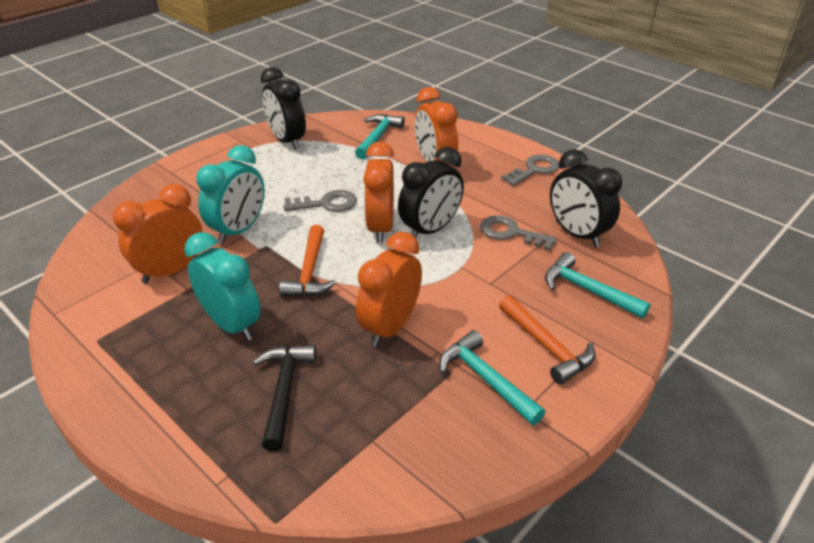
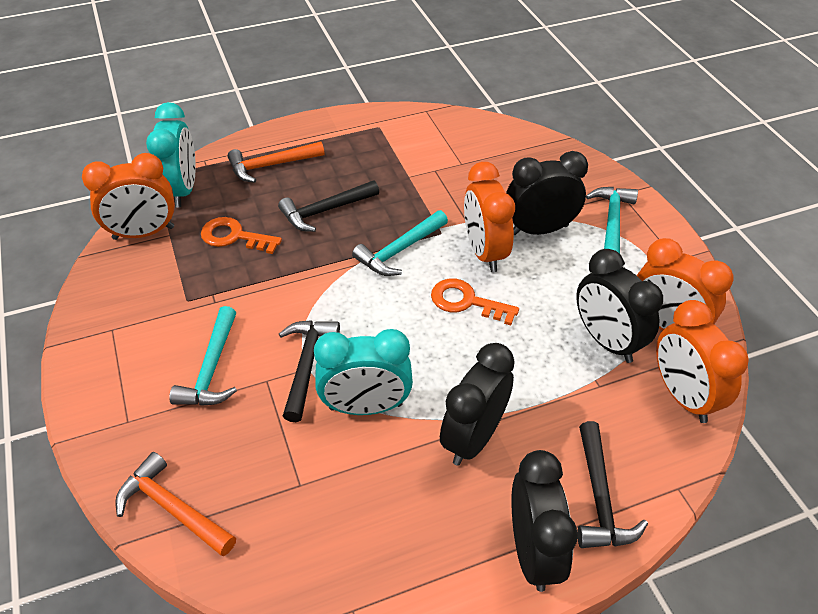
black clock: 3 -> 4
black hammer: 1 -> 3
grey key: 3 -> 0
orange key: 0 -> 2

